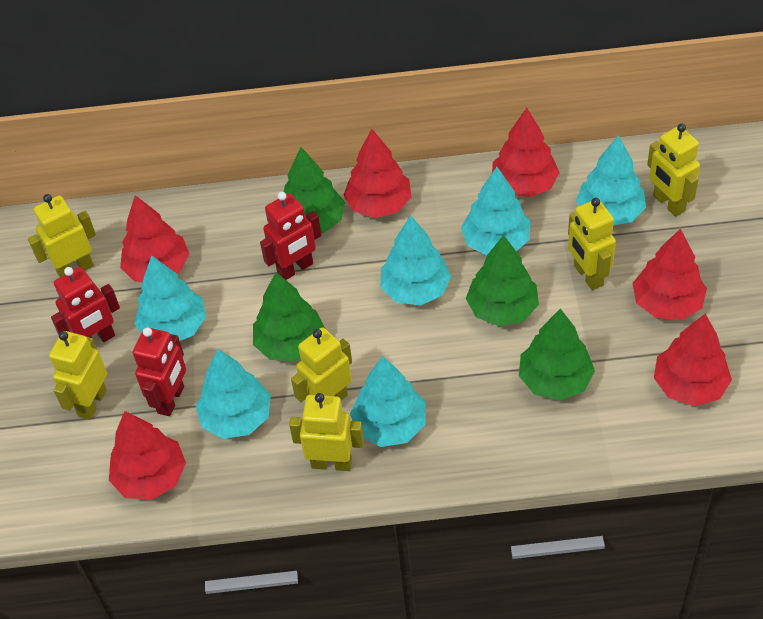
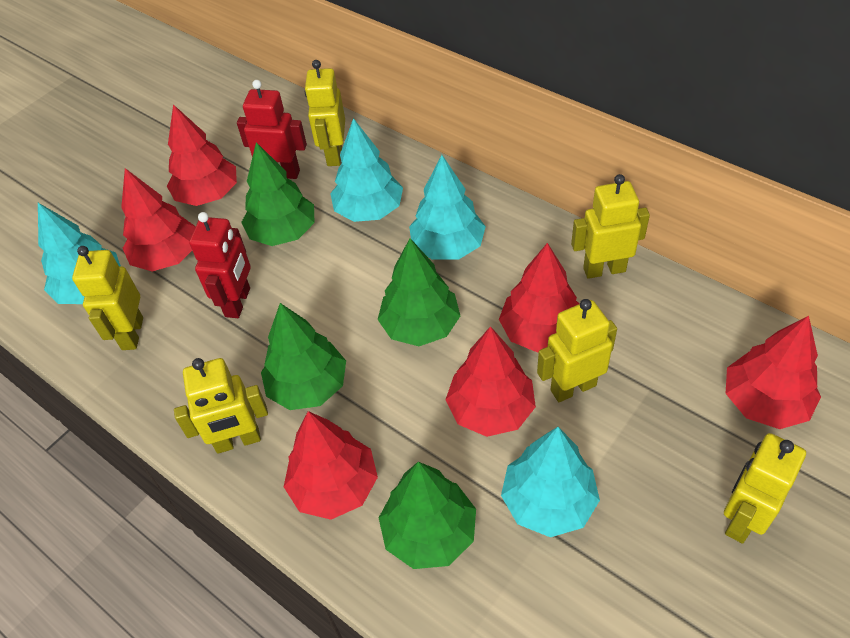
red robot: 3 -> 2
turquoise tree: 6 -> 4

